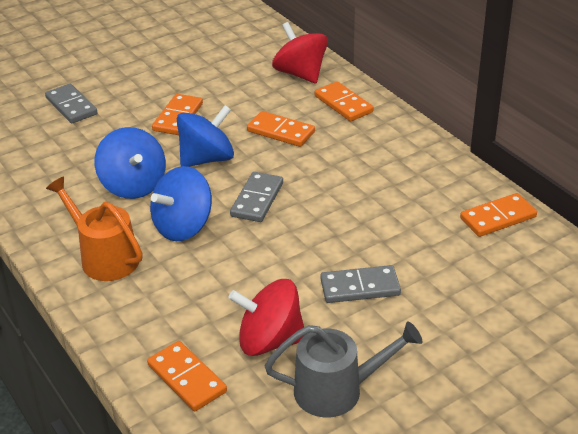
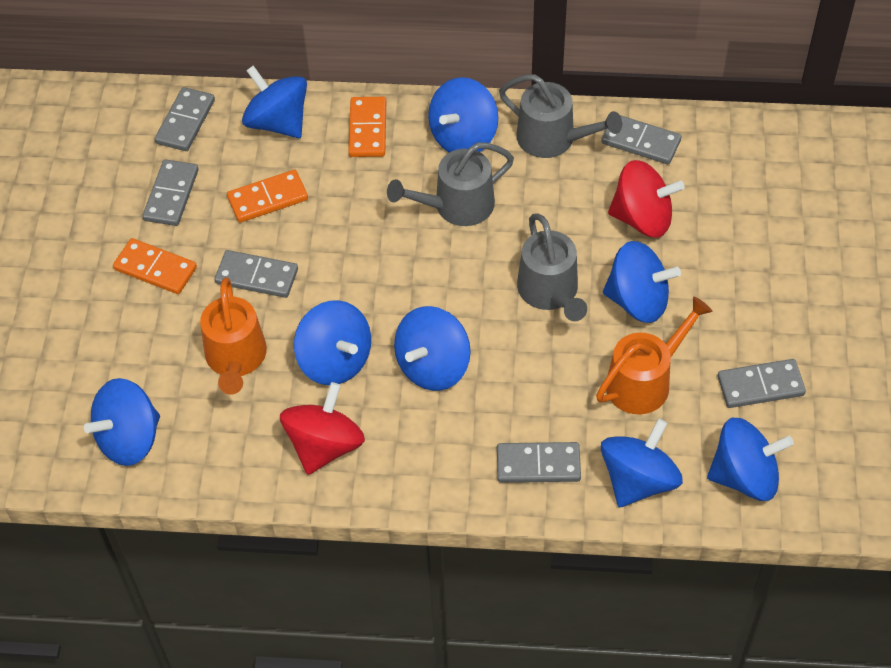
blue spinning top: 3 -> 8
grey domino: 3 -> 6
grey watering can: 1 -> 3
orange domino: 5 -> 3
orange watering can: 1 -> 2

